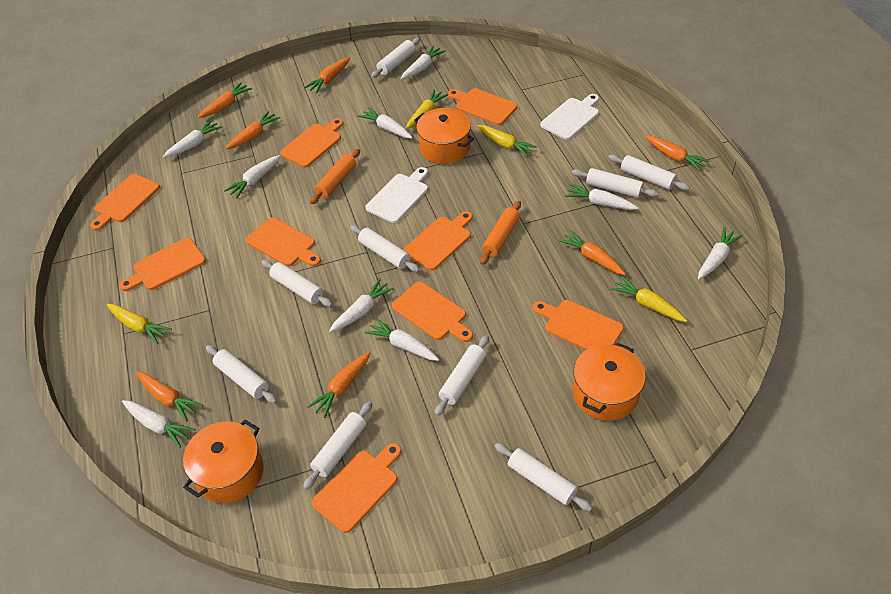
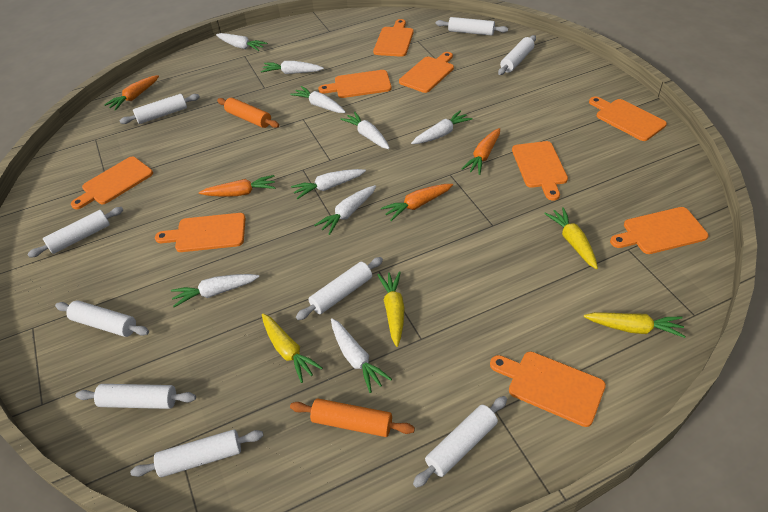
orange carrot: 7 -> 4
orange pot: 3 -> 0
white cutting board: 2 -> 0

